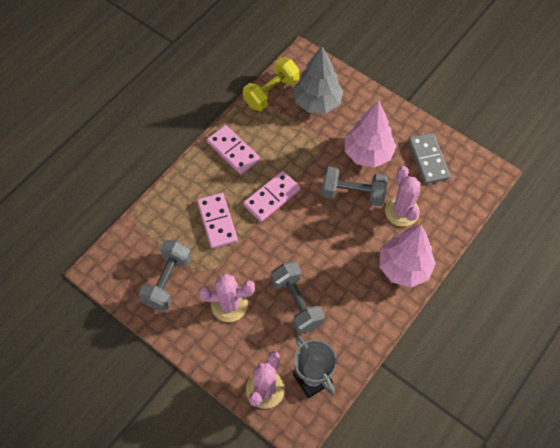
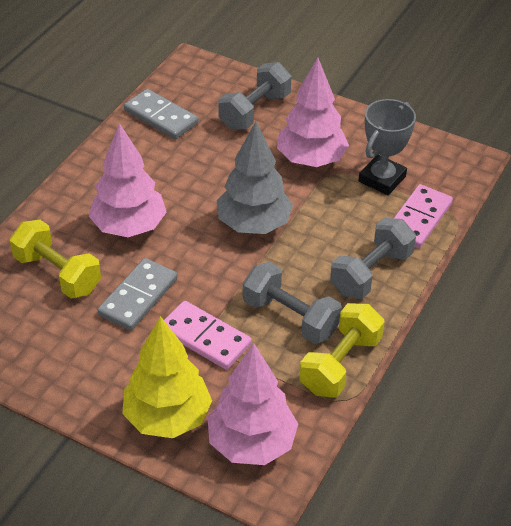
grey domino: 1 -> 2
pink cactus: 3 -> 0
pink domino: 3 -> 2
pink tree: 2 -> 3
yellow dumbbell: 1 -> 2
yellow tree: 0 -> 1

